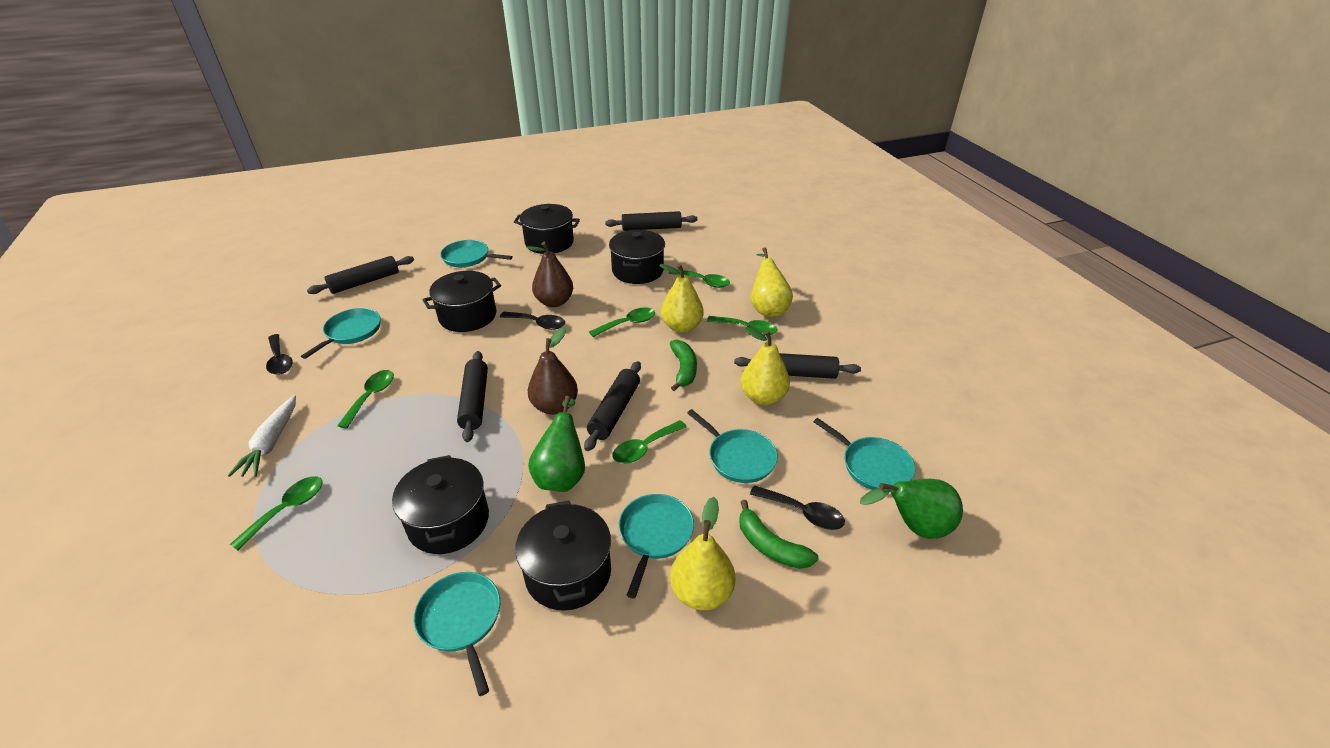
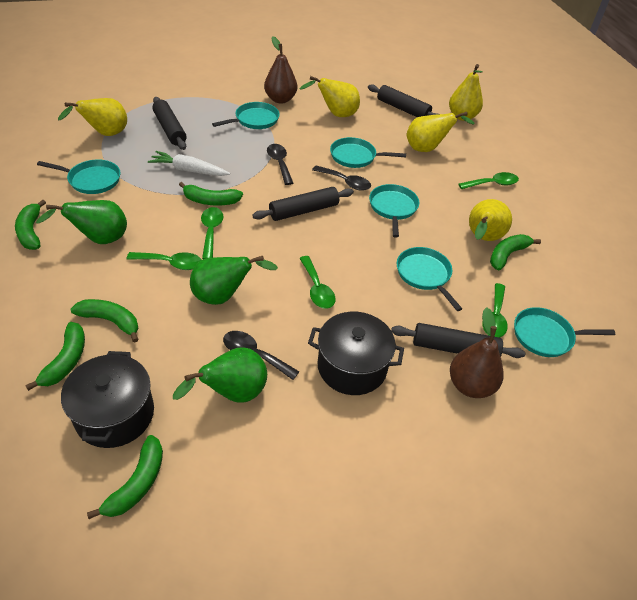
black pot: 5 -> 2
black rolling pin: 5 -> 4
green banana: 2 -> 6
green pear: 2 -> 3
green spoon: 6 -> 5
yellow pear: 4 -> 5

